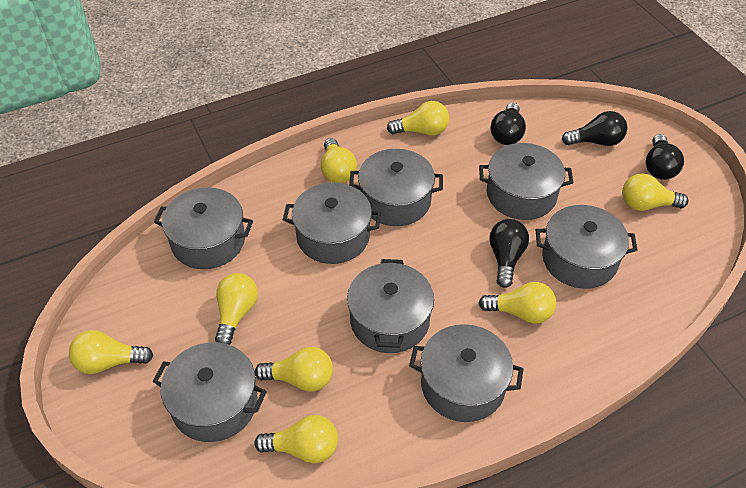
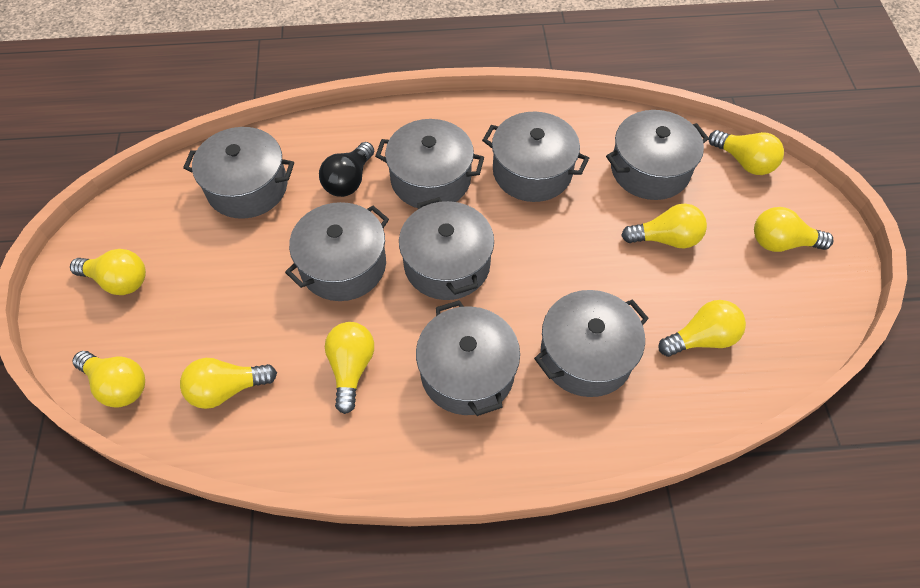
black light bulb: 4 -> 1

